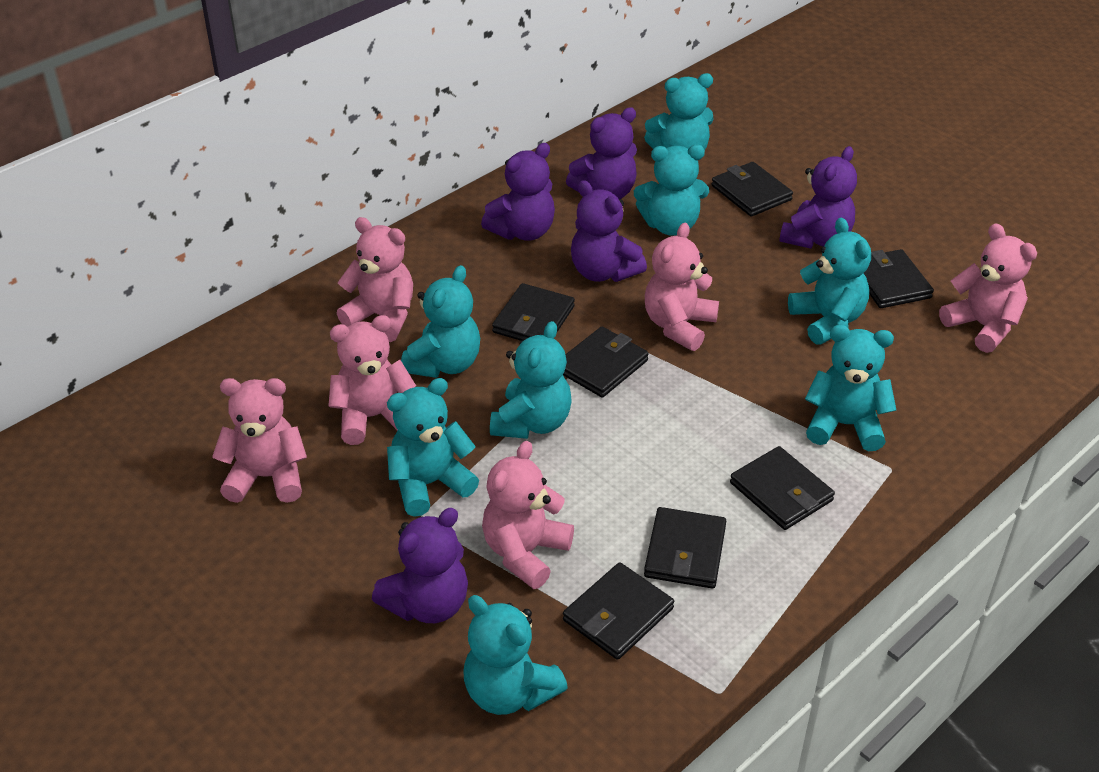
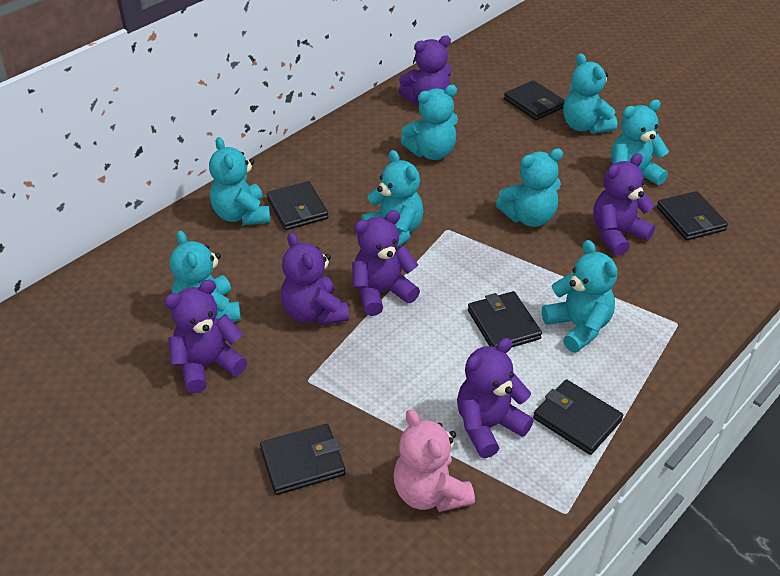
black wallet: 7 -> 6
pink teddy bear: 6 -> 1
purple teddy bear: 5 -> 6

